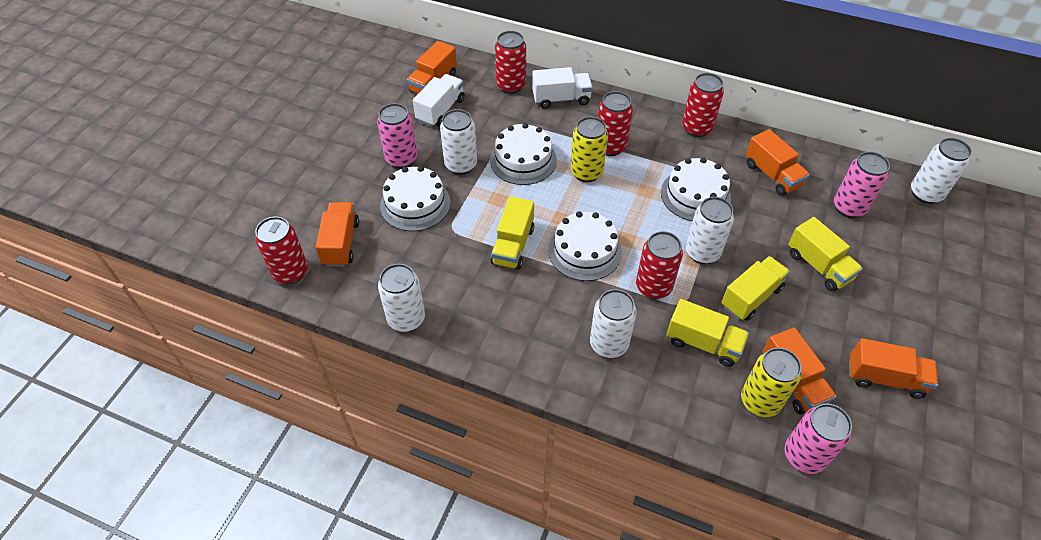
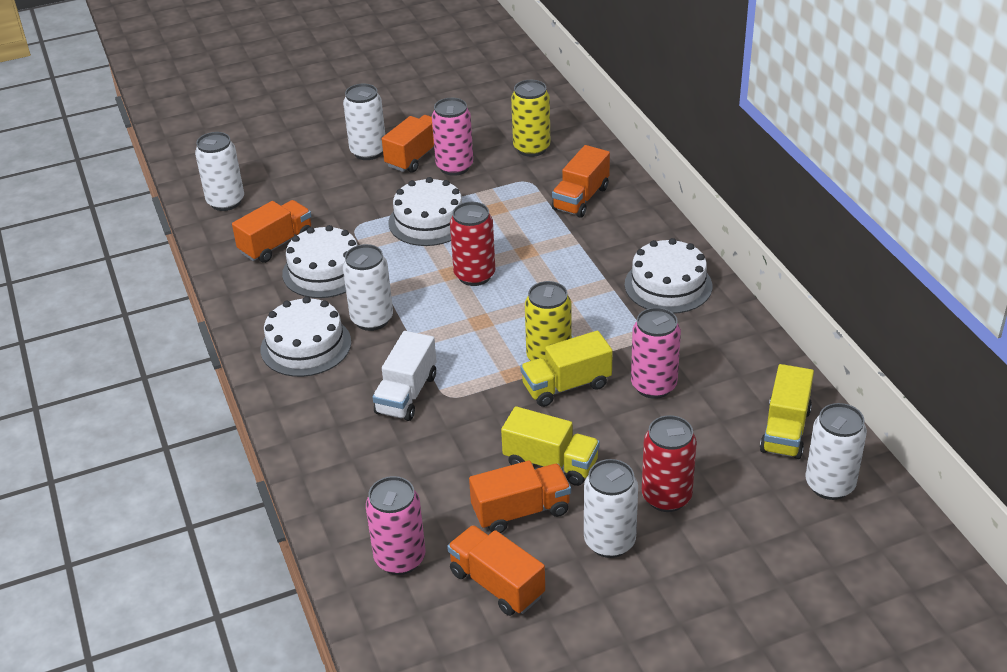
red can: 5 -> 2
white truck: 2 -> 1
yellow truck: 4 -> 3

